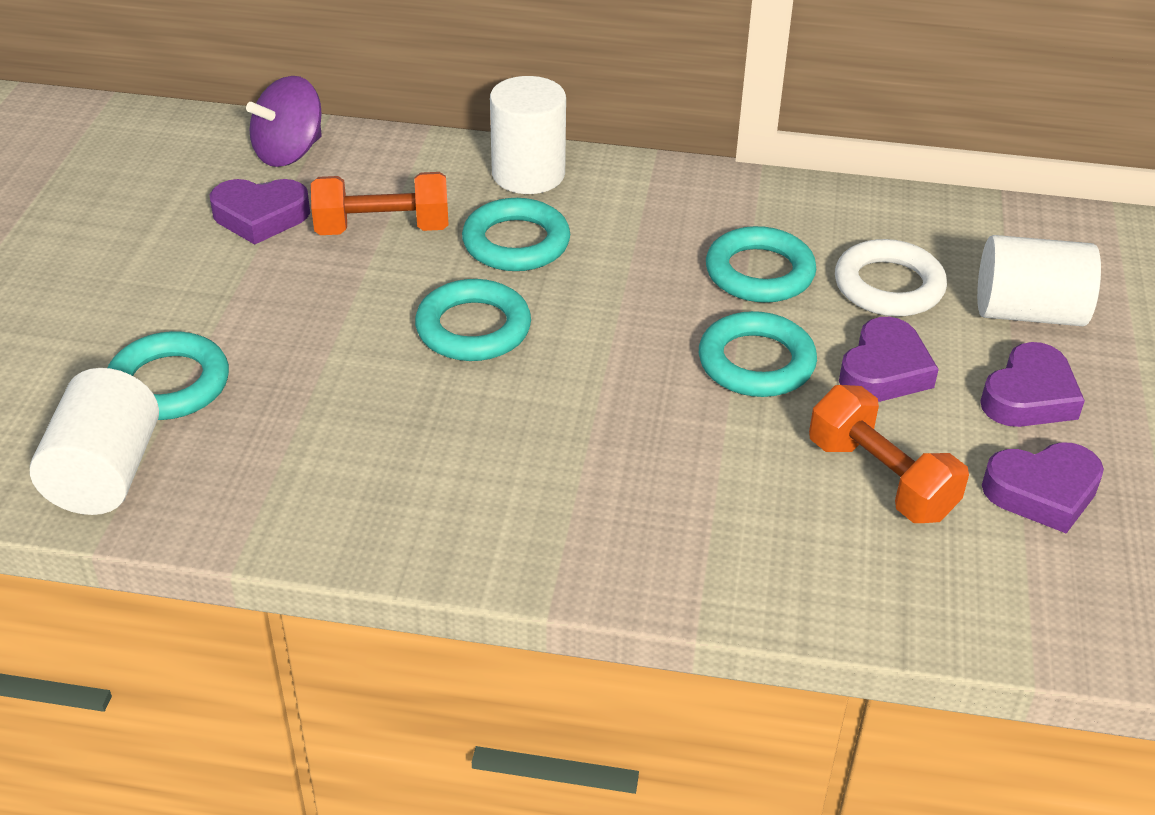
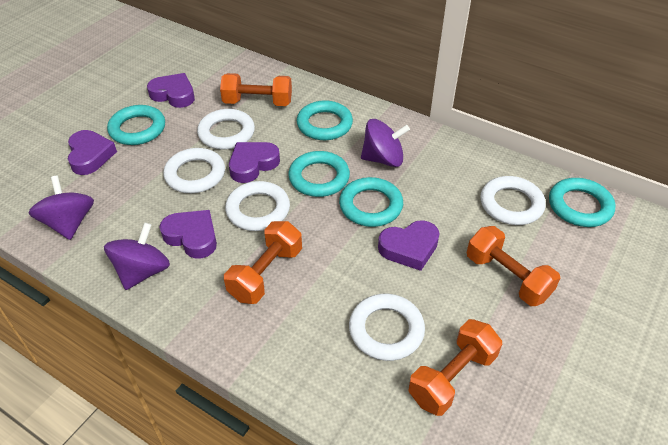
orange dumbbell: 2 -> 4
purple heart: 4 -> 5
purple spinning top: 1 -> 3
white cylinder: 3 -> 0
white ring: 1 -> 5

